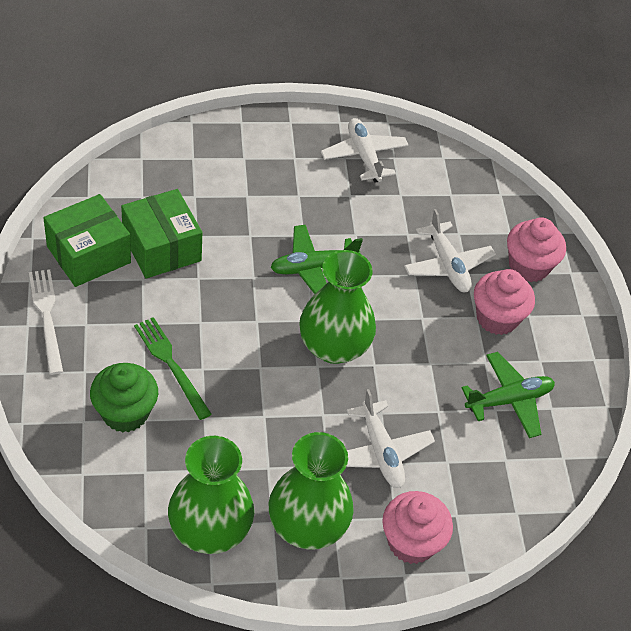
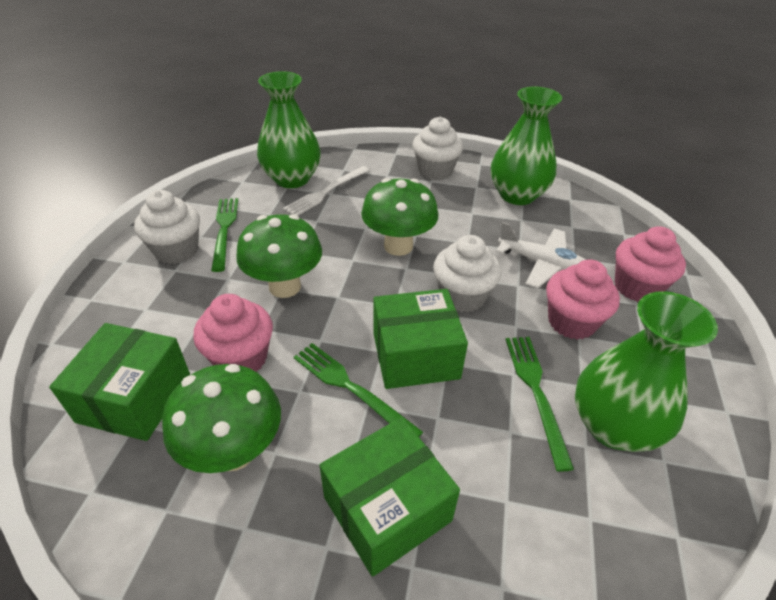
green box: 2 -> 3
green cupcake: 1 -> 0
green fork: 1 -> 3
green mushroom: 0 -> 3
green plane: 2 -> 0
white cupcake: 0 -> 3
white plane: 3 -> 1

